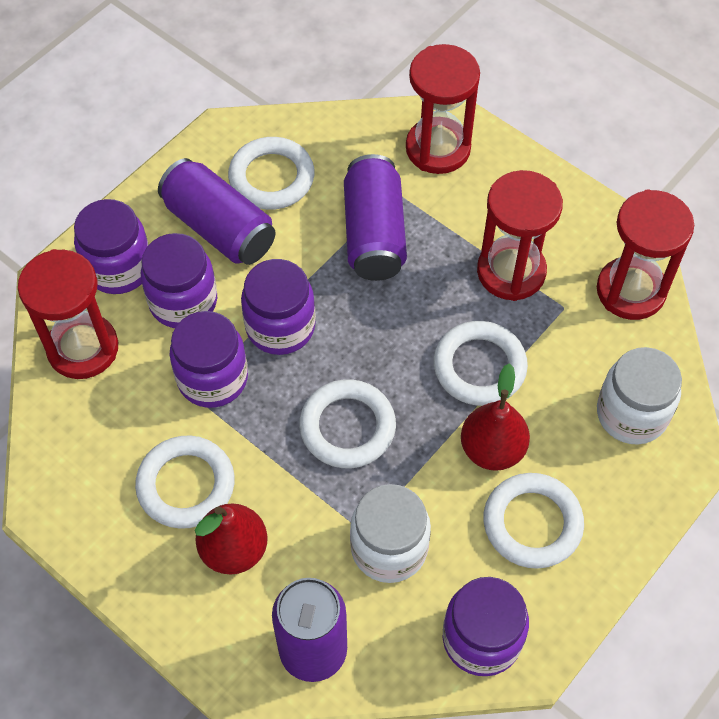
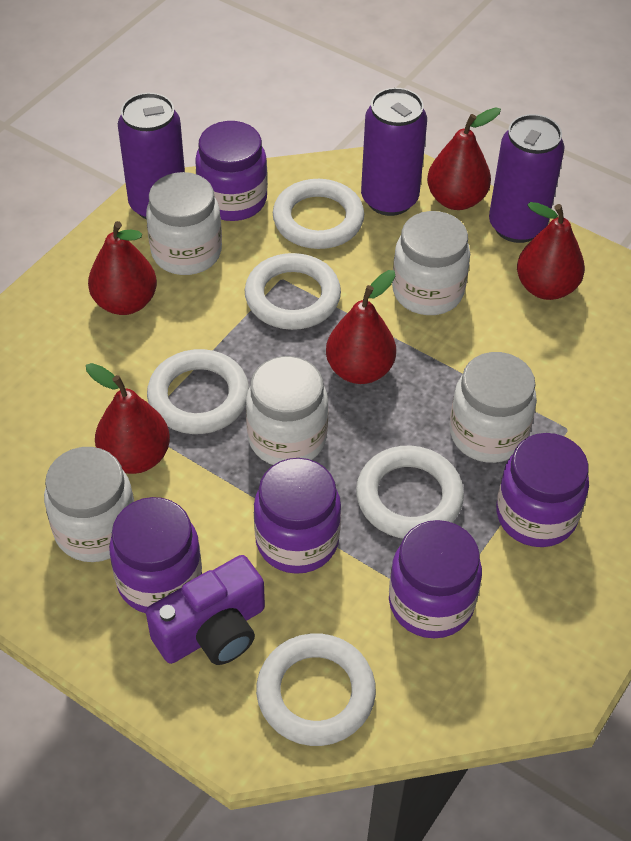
purple camera: 0 -> 1
red hourglass: 4 -> 0
red pear: 2 -> 5
white jar: 2 -> 5

